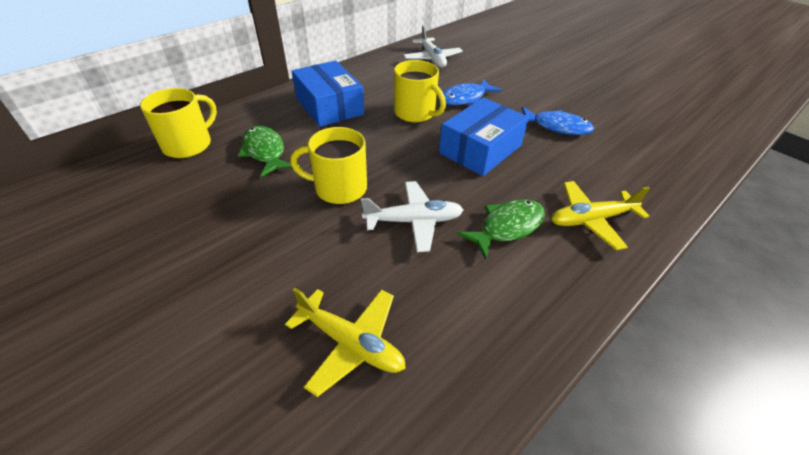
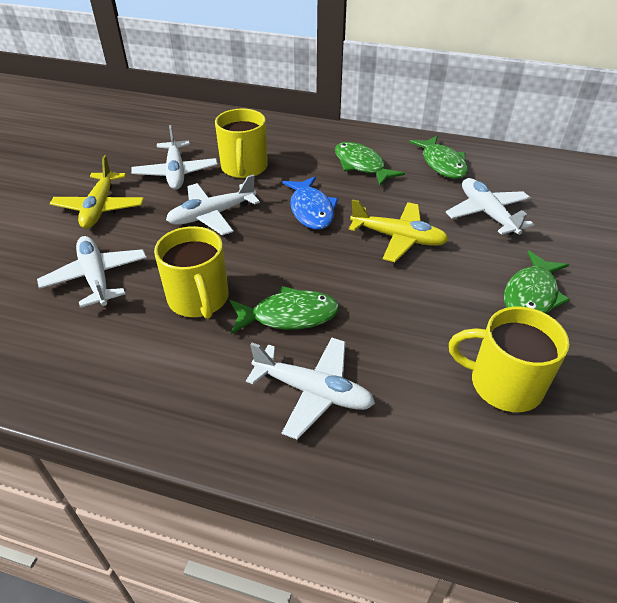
blue box: 2 -> 0
blue fish: 2 -> 1
green fish: 2 -> 4
white plane: 2 -> 5

